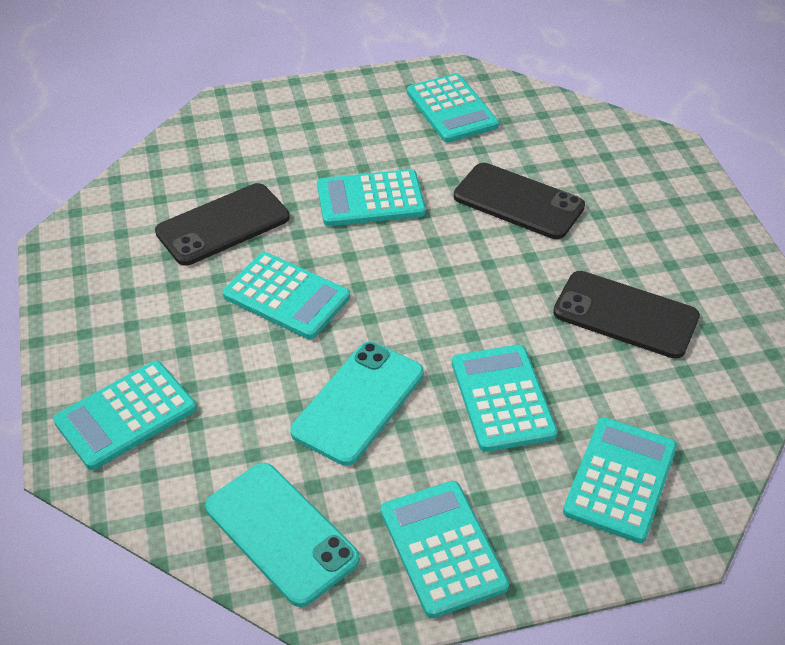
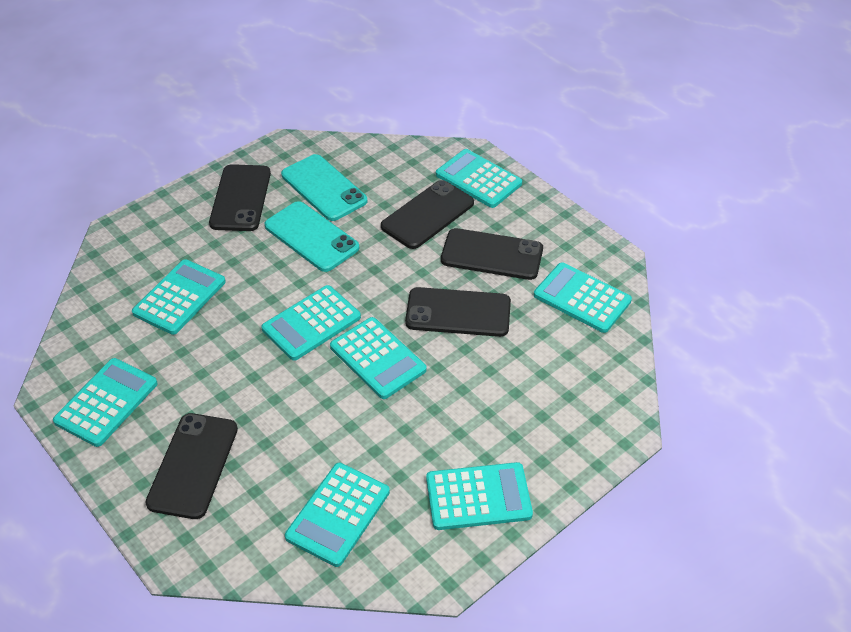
black phone: 3 -> 5
turquoise calculator: 7 -> 8

